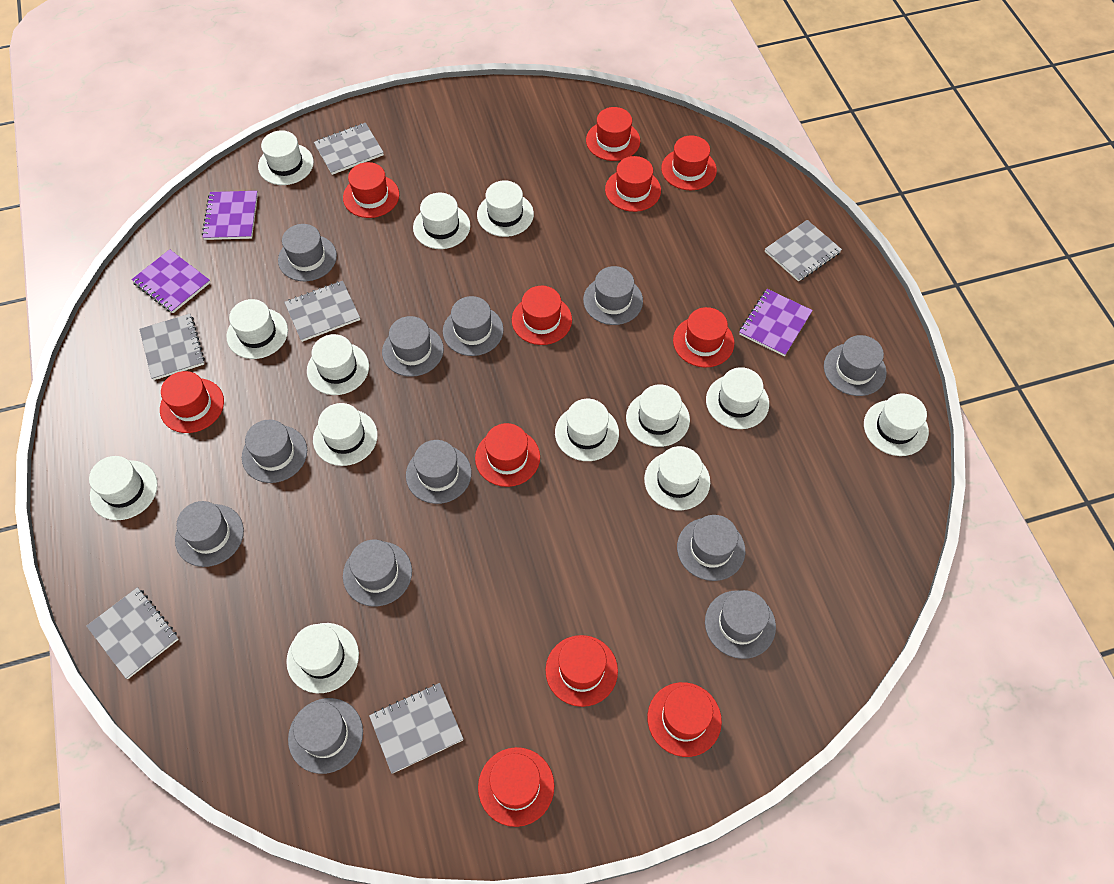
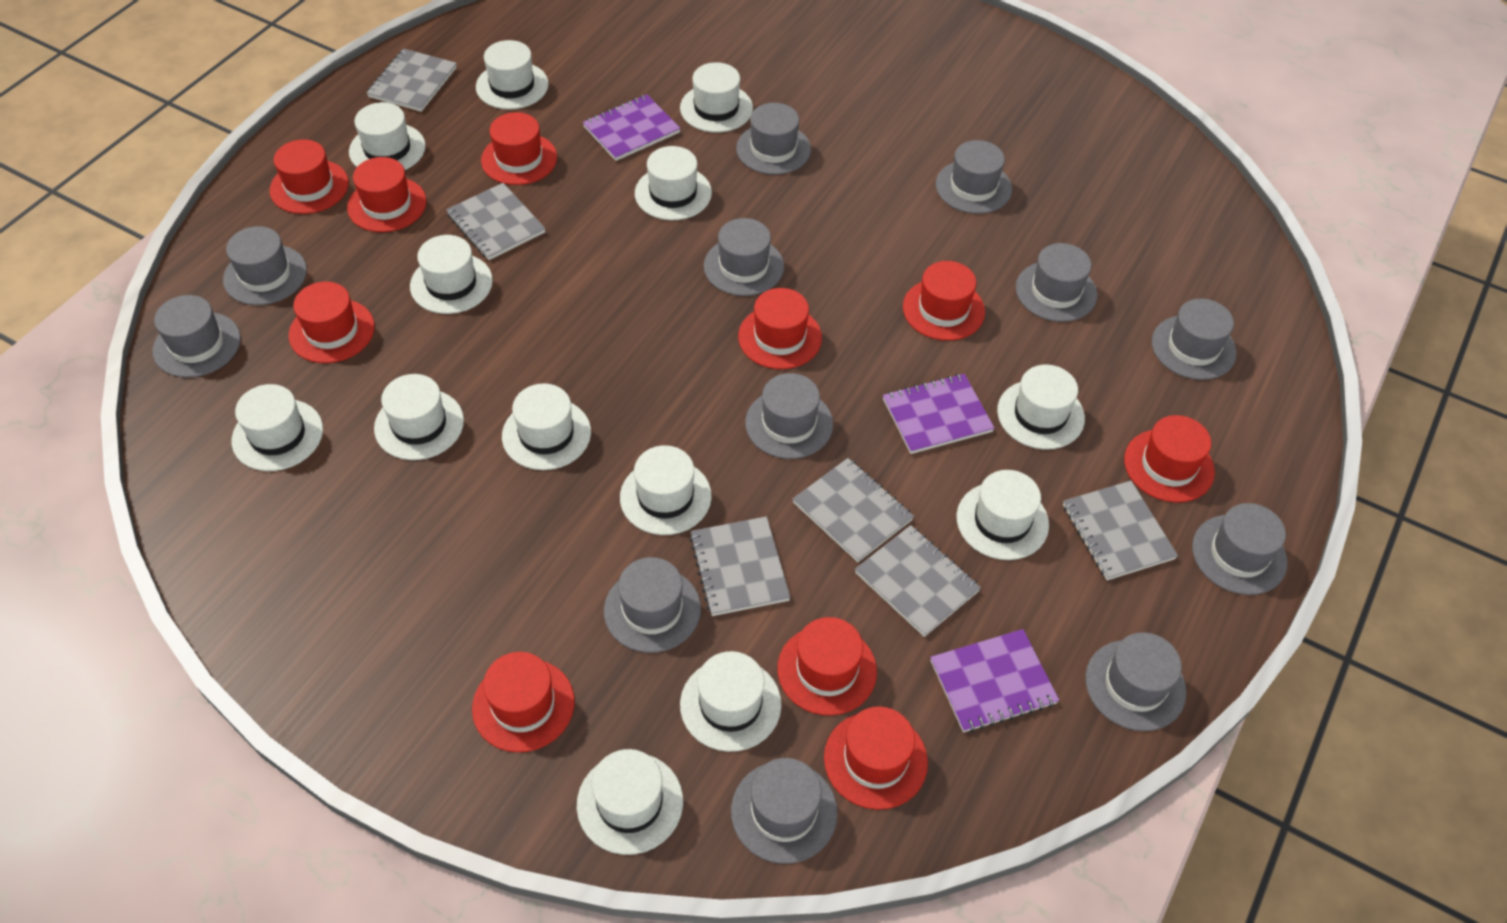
red hat: 11 -> 10

